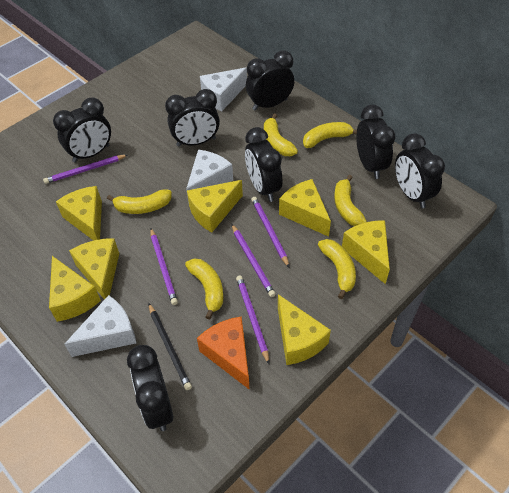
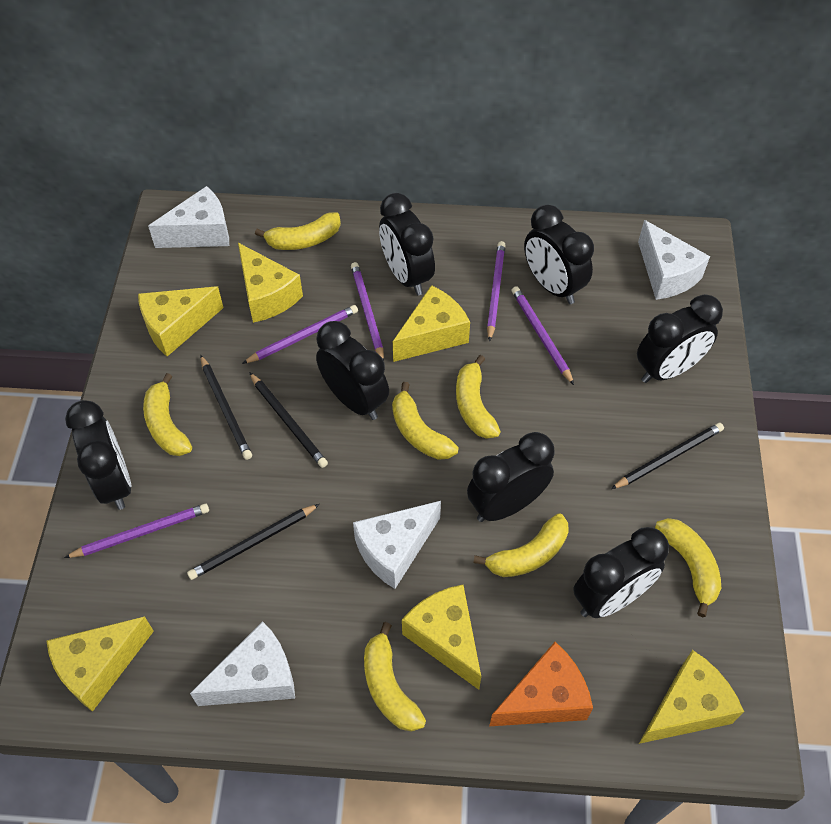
black pencil: 1 -> 4
white cheese: 3 -> 4
yellow banana: 6 -> 7
yellow cheese: 7 -> 6

